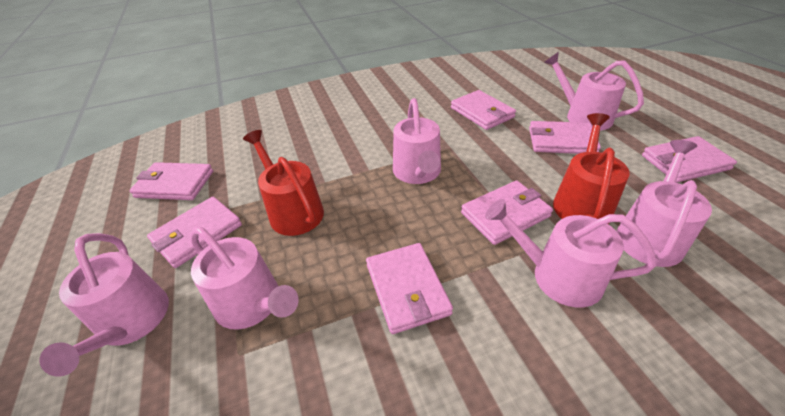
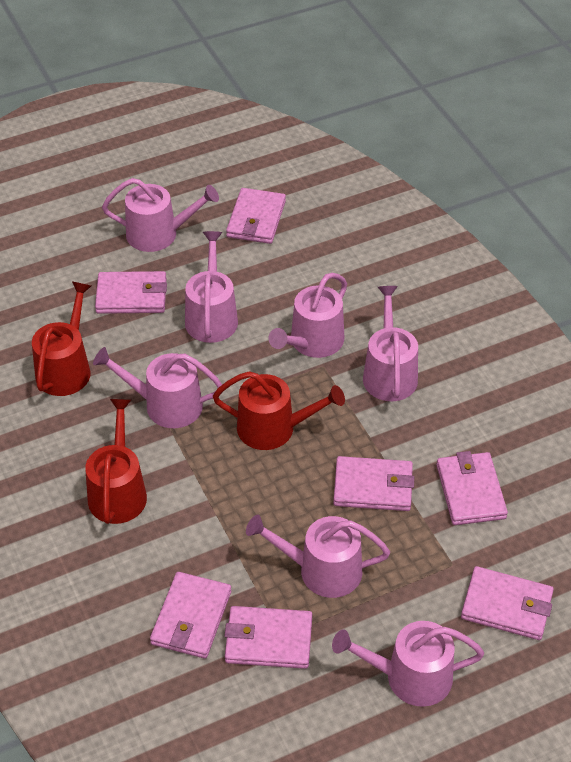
pink watering can: 6 -> 7
red watering can: 2 -> 3

